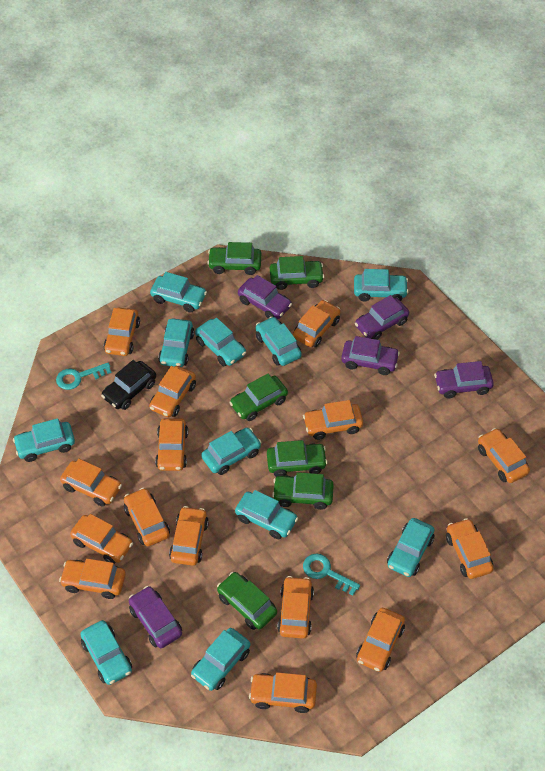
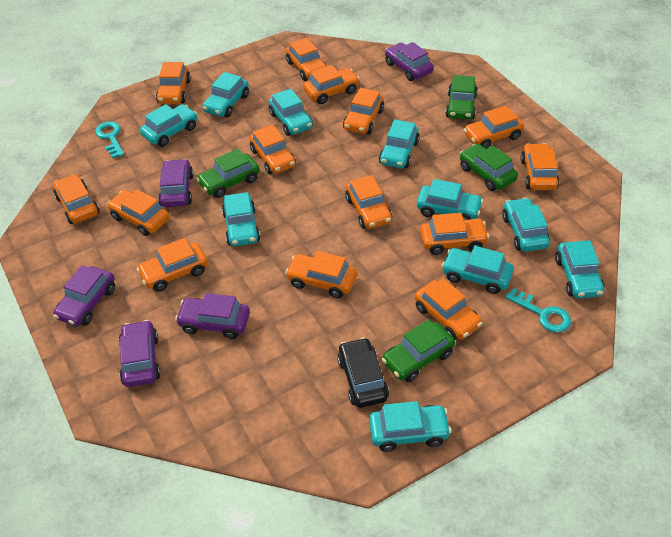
green car: 6 -> 4
orange car: 15 -> 14
turquoise car: 11 -> 10

